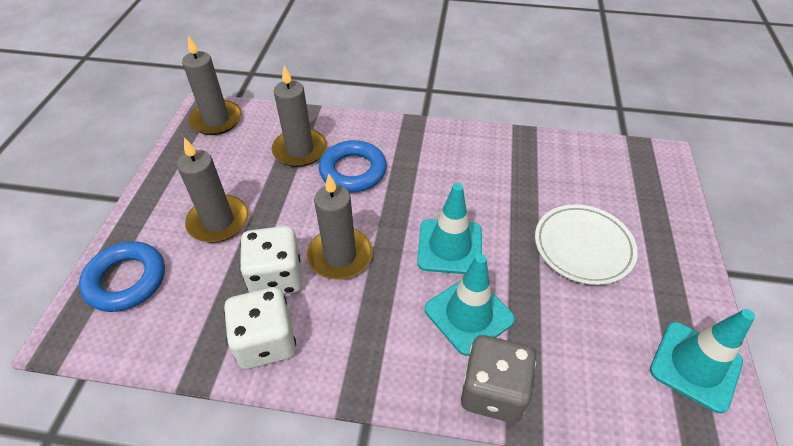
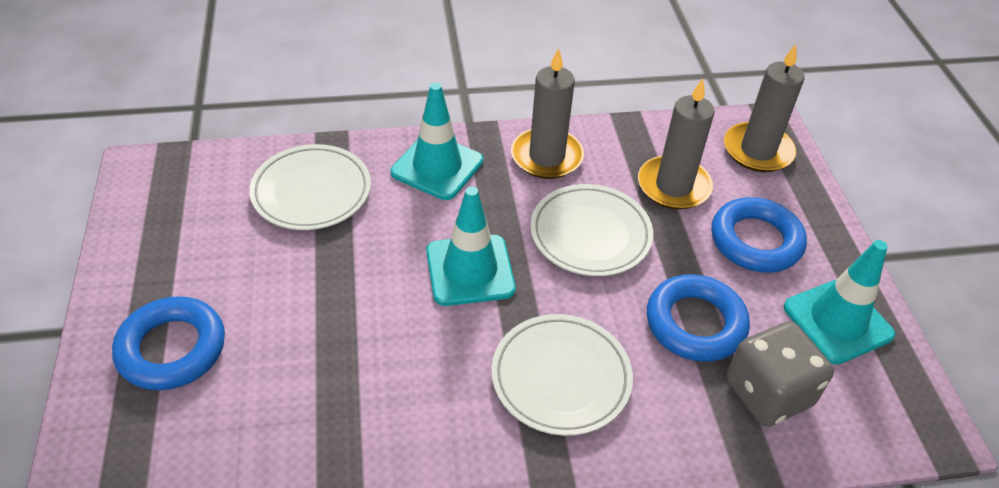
blue ring: 2 -> 3
grey candle: 4 -> 3
white dice: 2 -> 0
white plate: 1 -> 3

